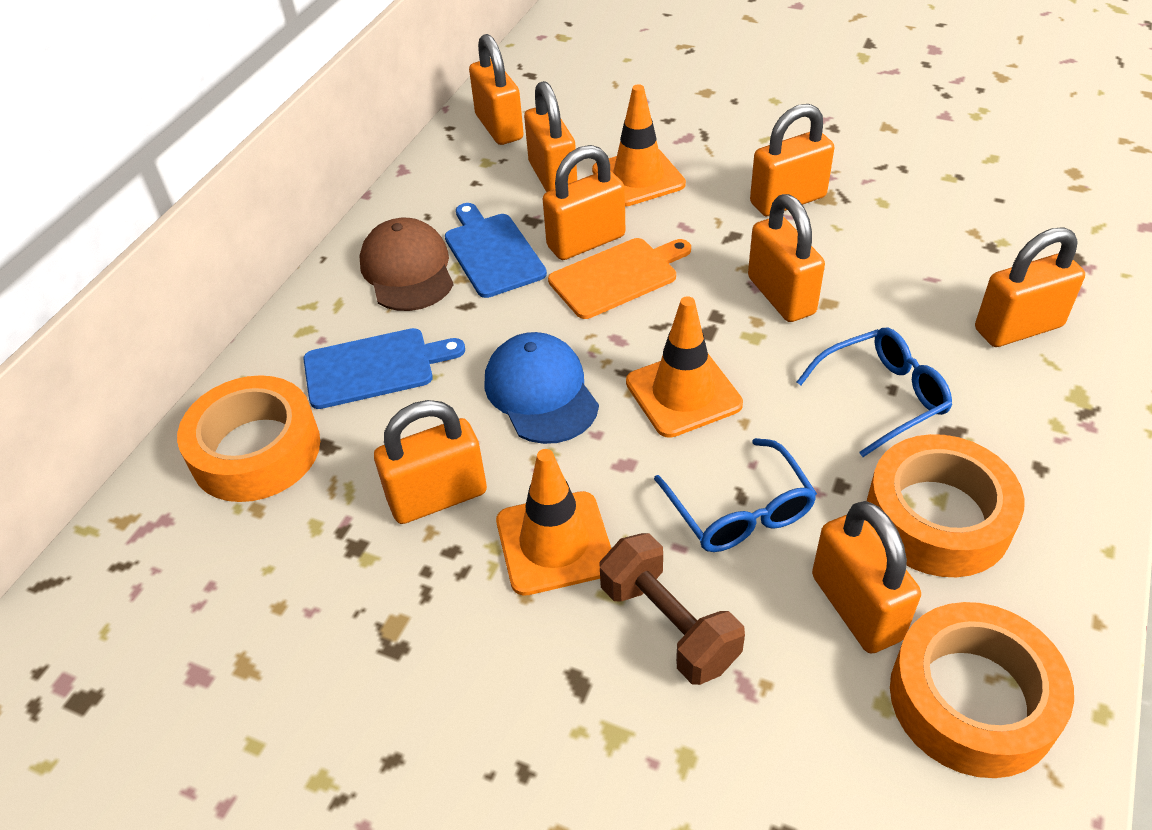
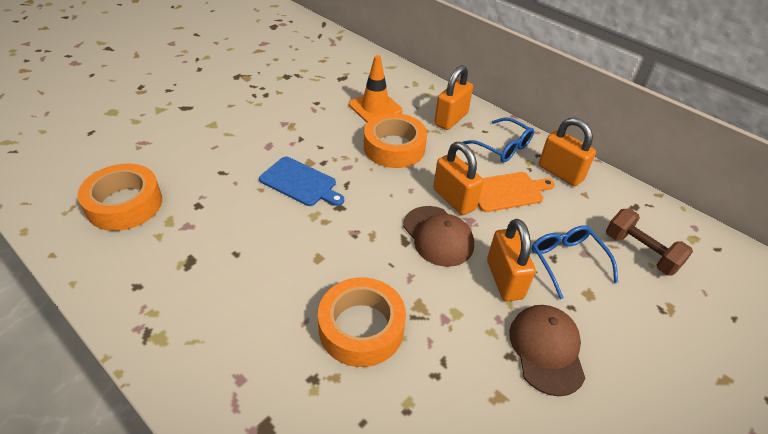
blue cap: 1 -> 0
blue cutting board: 2 -> 1
brown cap: 1 -> 2
orange padlock: 8 -> 4
orange traffic cone: 3 -> 1

